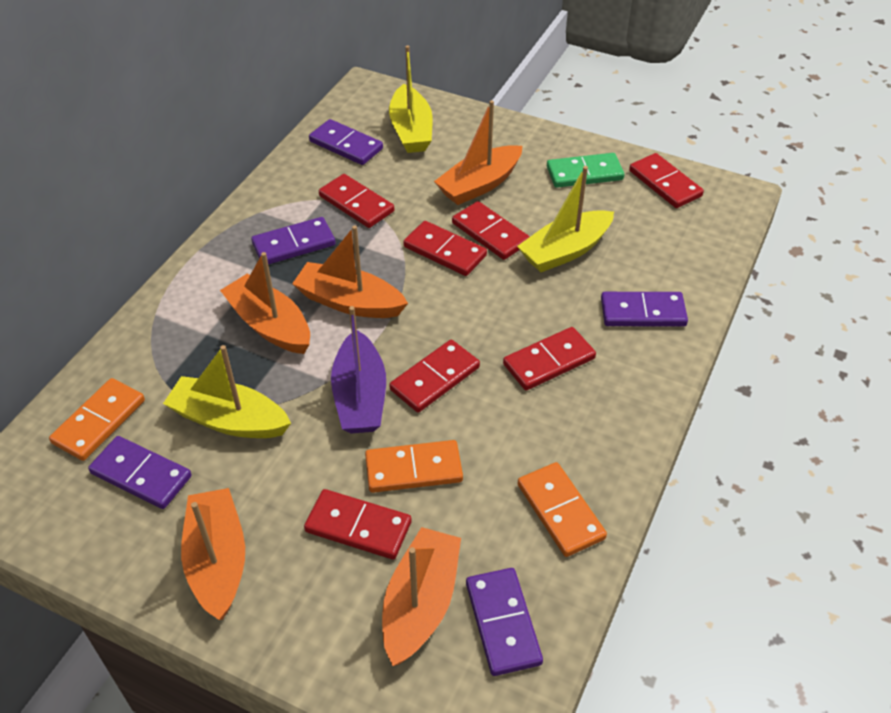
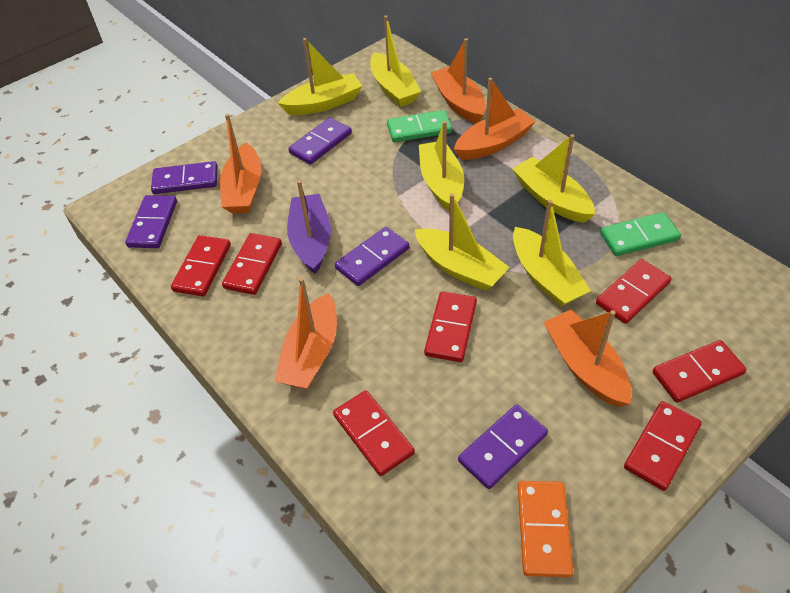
green domino: 1 -> 2
orange domino: 3 -> 1
yellow boat: 3 -> 6

